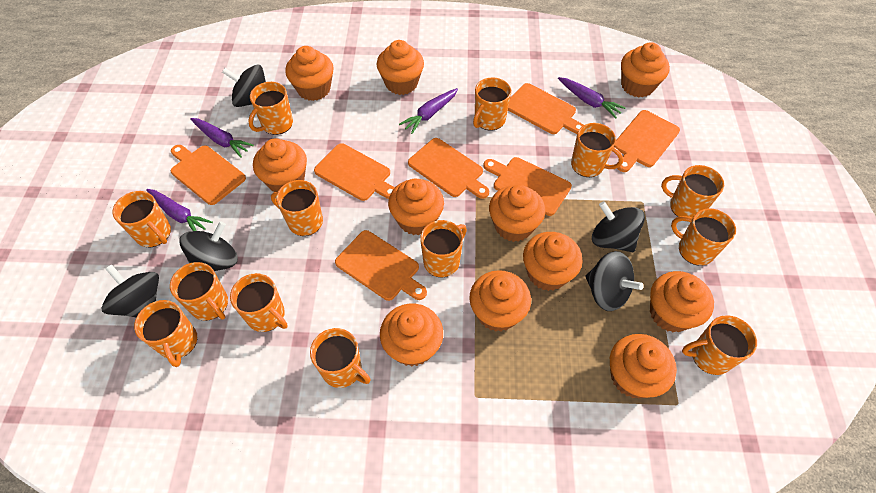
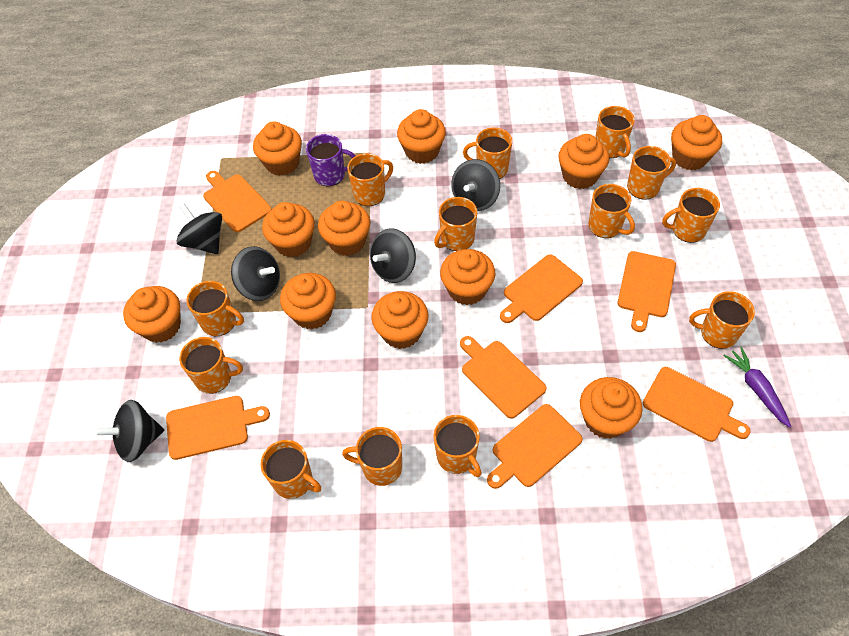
purple carrot: 4 -> 1
purple mug: 0 -> 1

